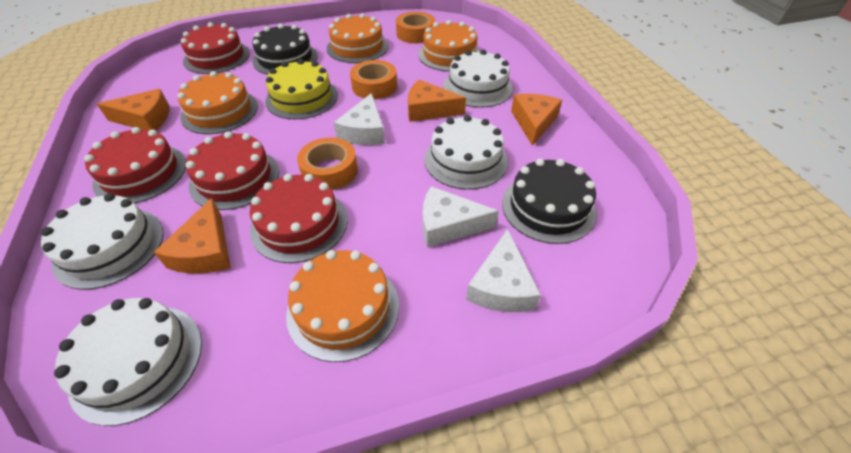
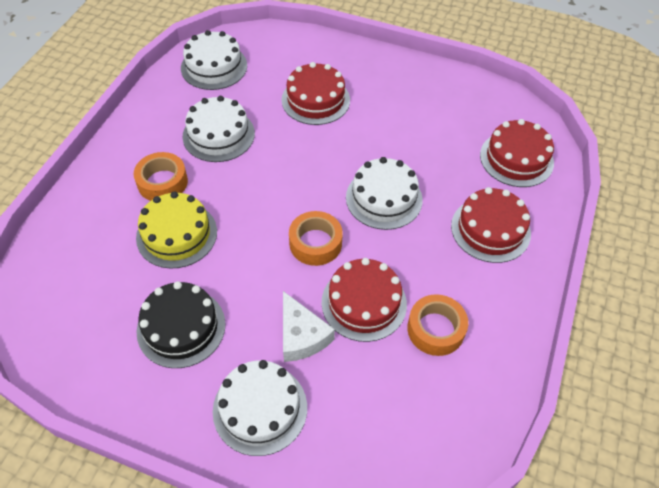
black cake: 2 -> 1
orange cake: 4 -> 0
orange cheese: 4 -> 0
white cheese: 3 -> 1

